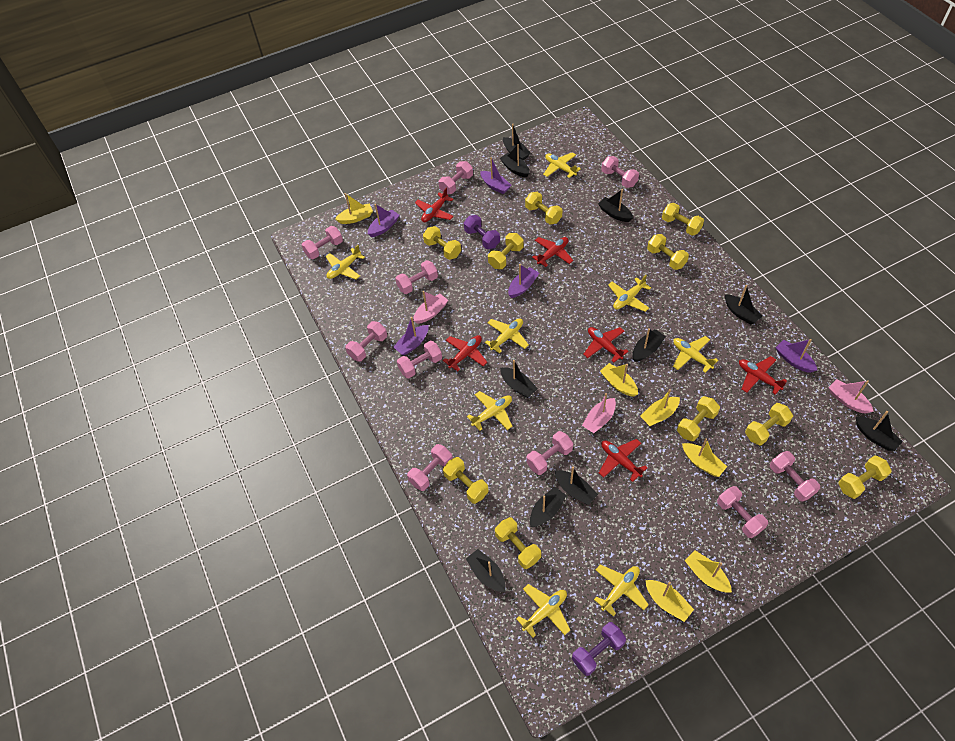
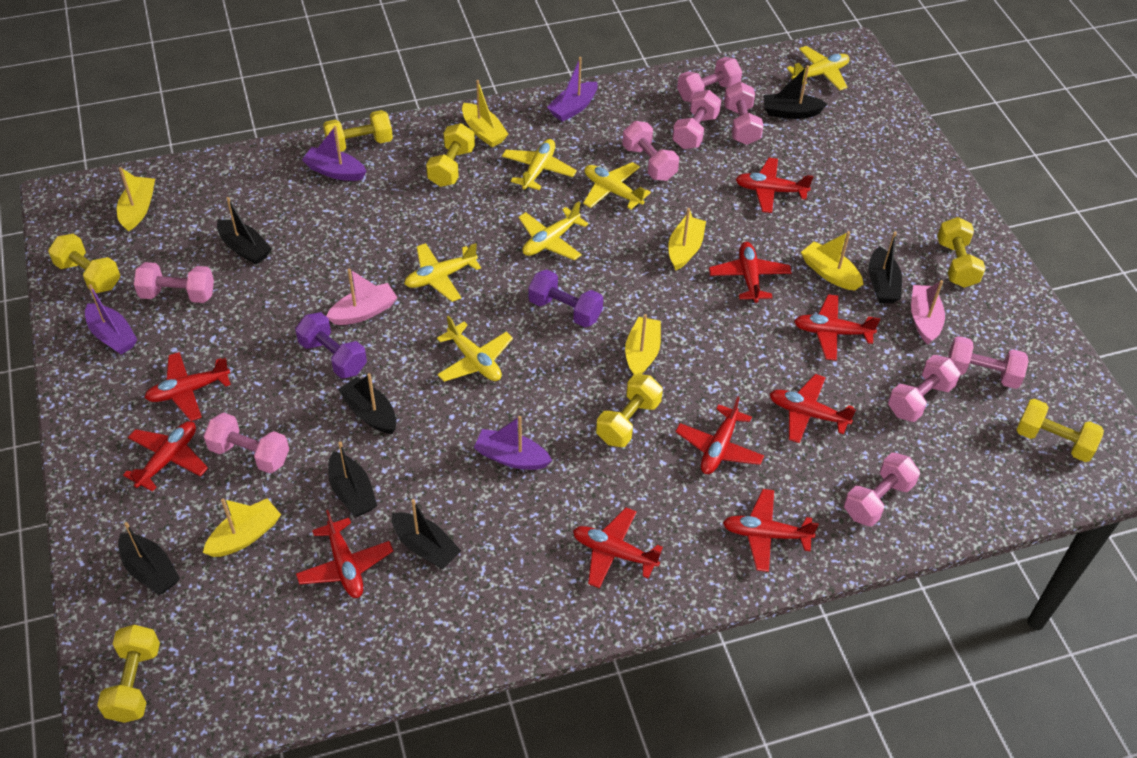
black boat: 10 -> 7
pink boat: 3 -> 2
pink dumbbell: 10 -> 9
purple boat: 5 -> 4
red plane: 6 -> 10
yellow dumbbell: 10 -> 7
yellow plane: 8 -> 6

